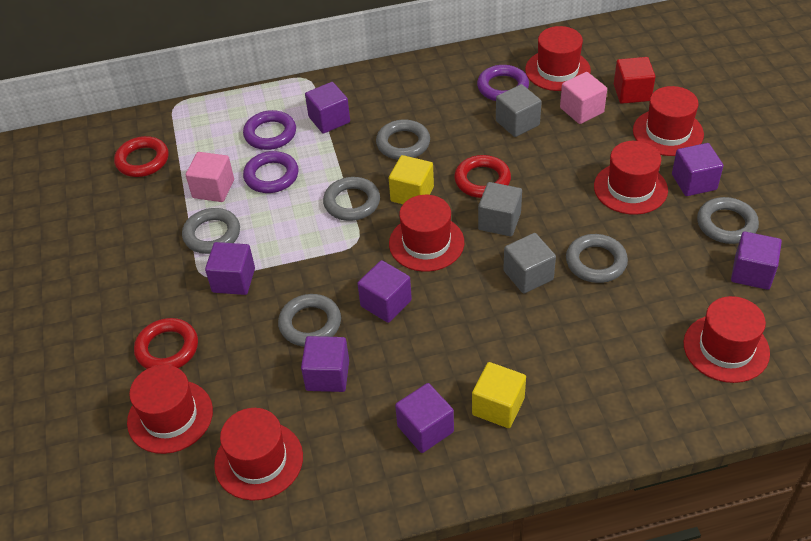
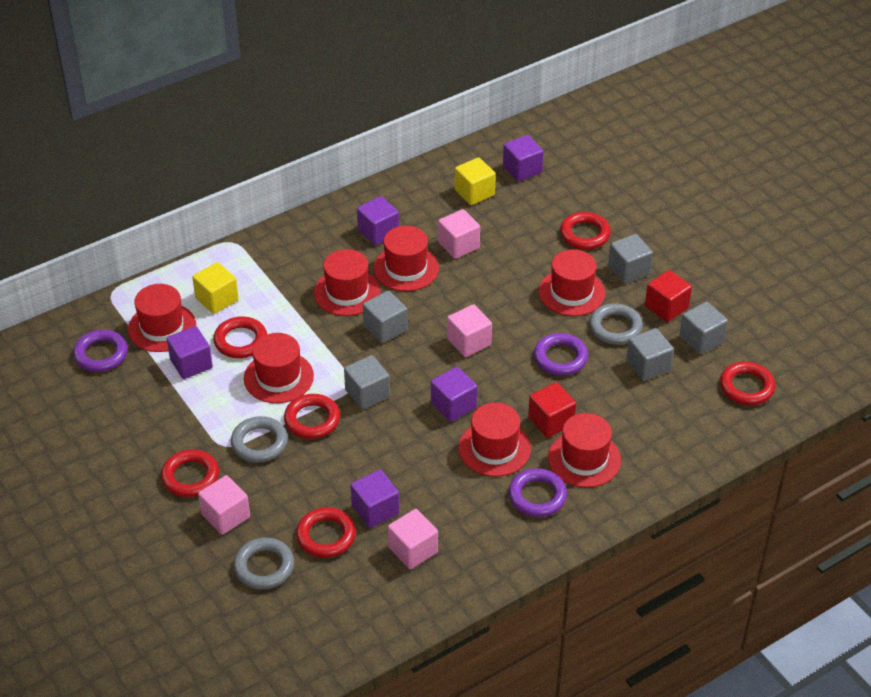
grey cube: 3 -> 5
grey ring: 6 -> 3
pink cube: 2 -> 4
purple cube: 7 -> 5
red cube: 1 -> 2
red ring: 3 -> 6

